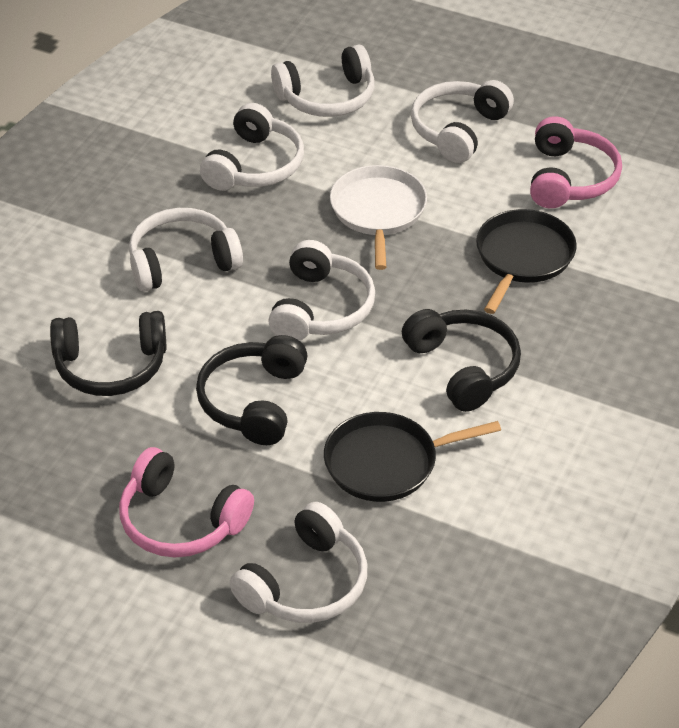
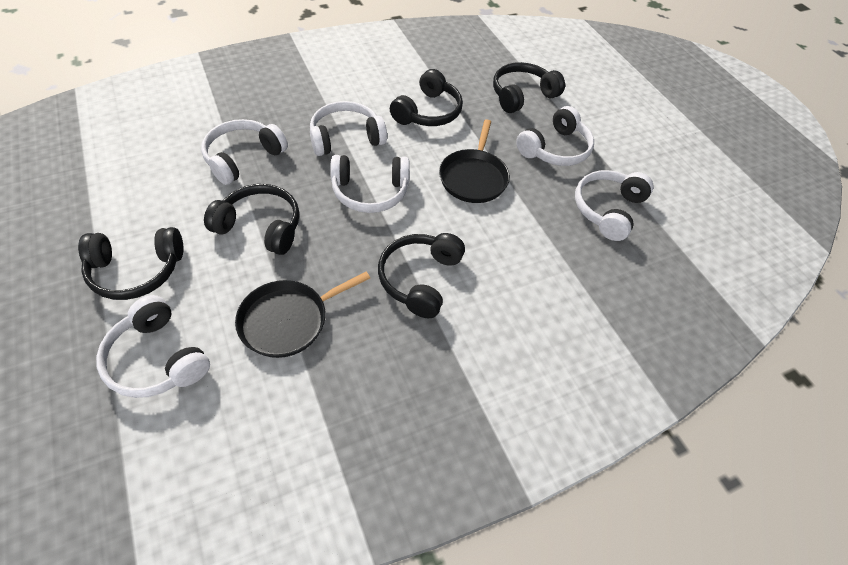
black headphones: 3 -> 5
pink headphones: 2 -> 0
white pan: 1 -> 0

